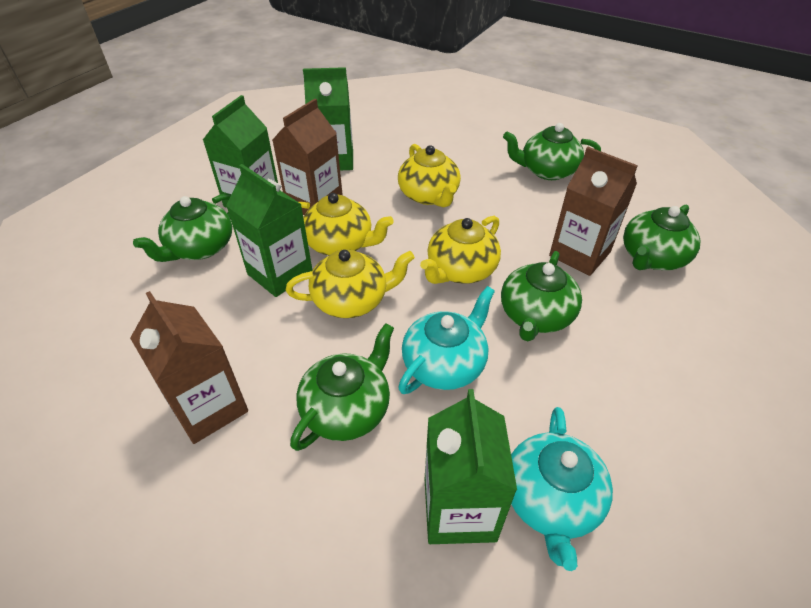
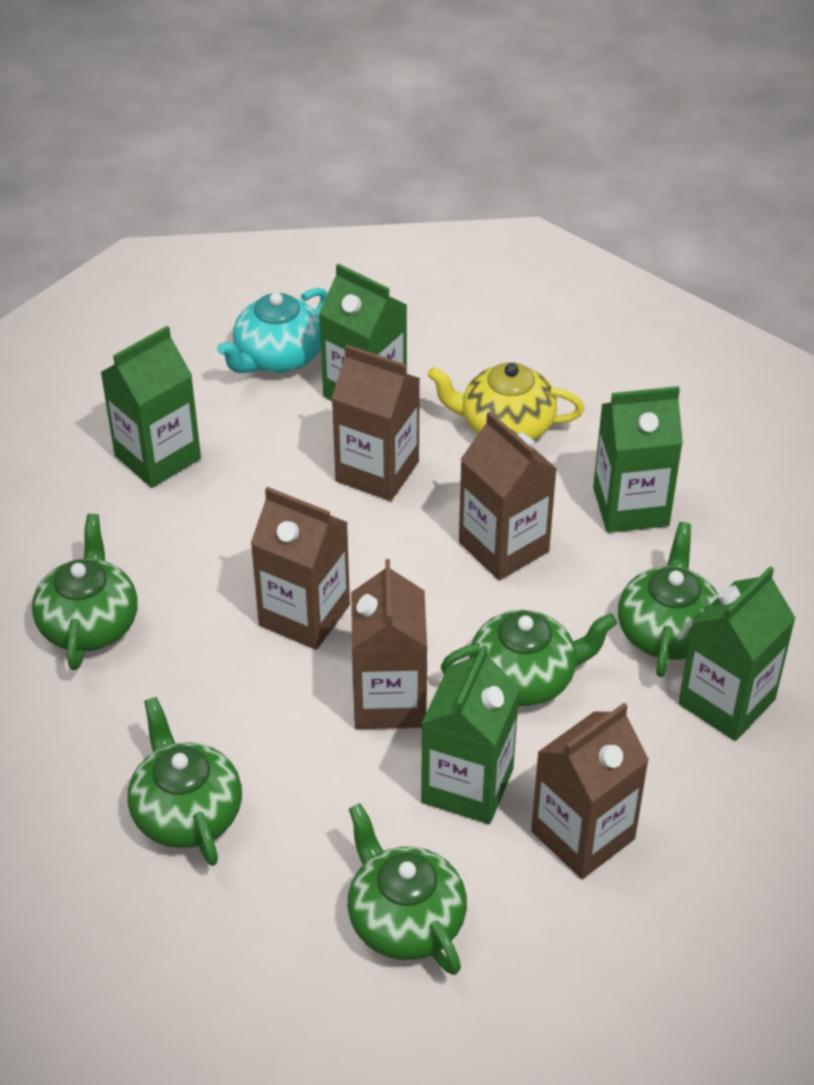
brown carton: 3 -> 5
green carton: 4 -> 5
turquoise teapot: 2 -> 1
yellow teapot: 4 -> 1

